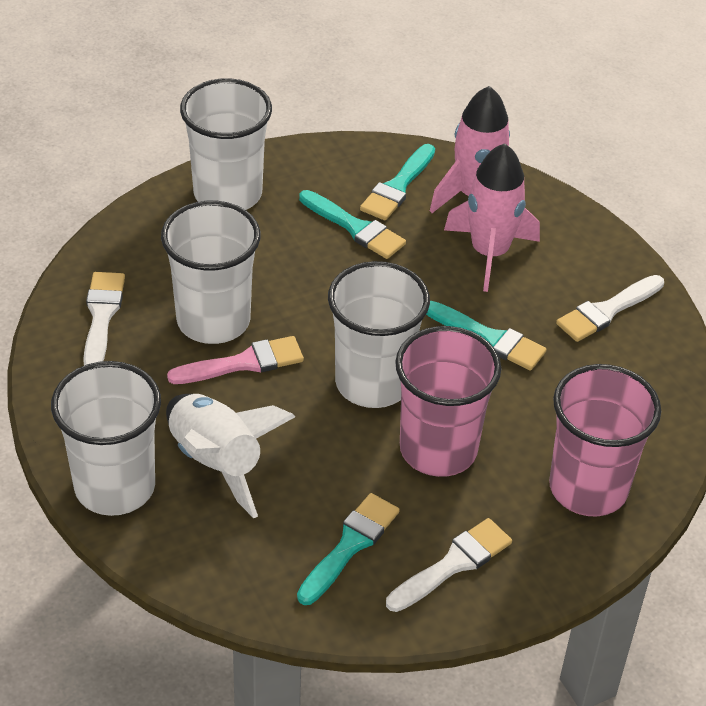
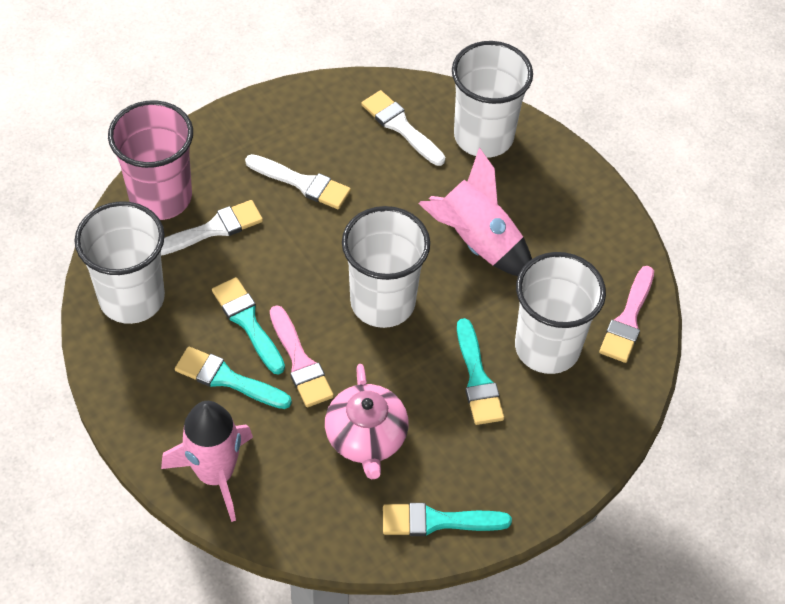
pink brush: 1 -> 2
pink cup: 2 -> 1
pink teapot: 0 -> 1
white rocket: 1 -> 0

